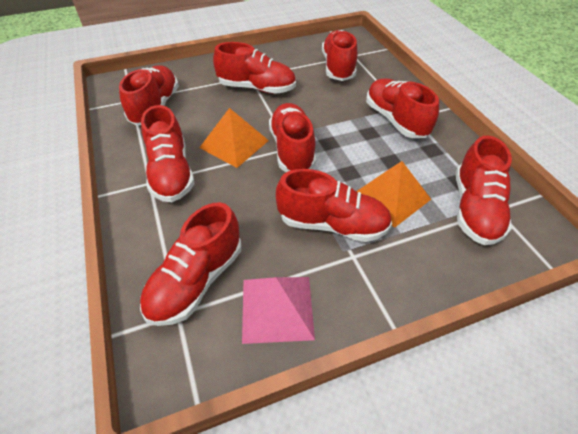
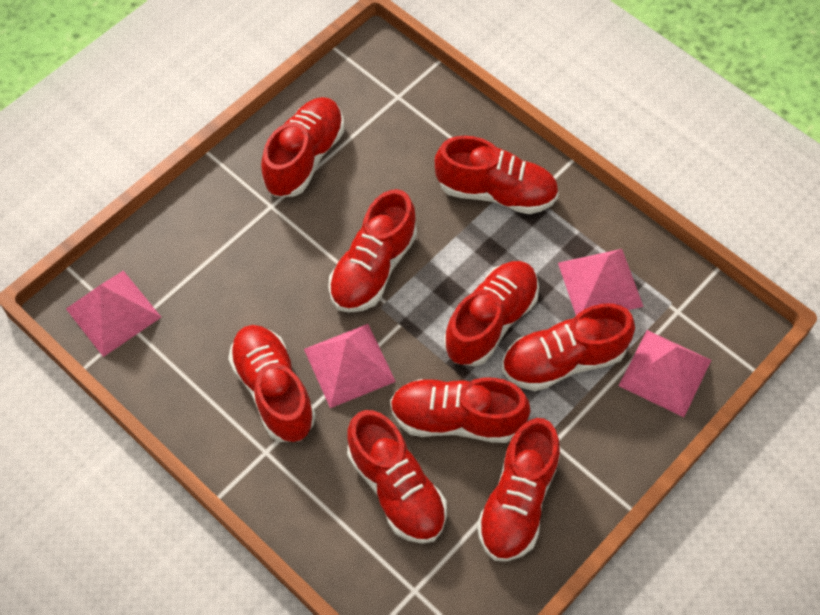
orange pyramid: 2 -> 0
pink pyramid: 1 -> 4

